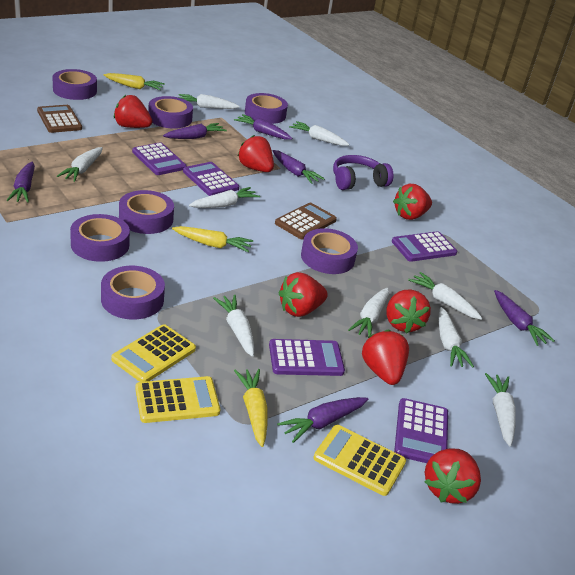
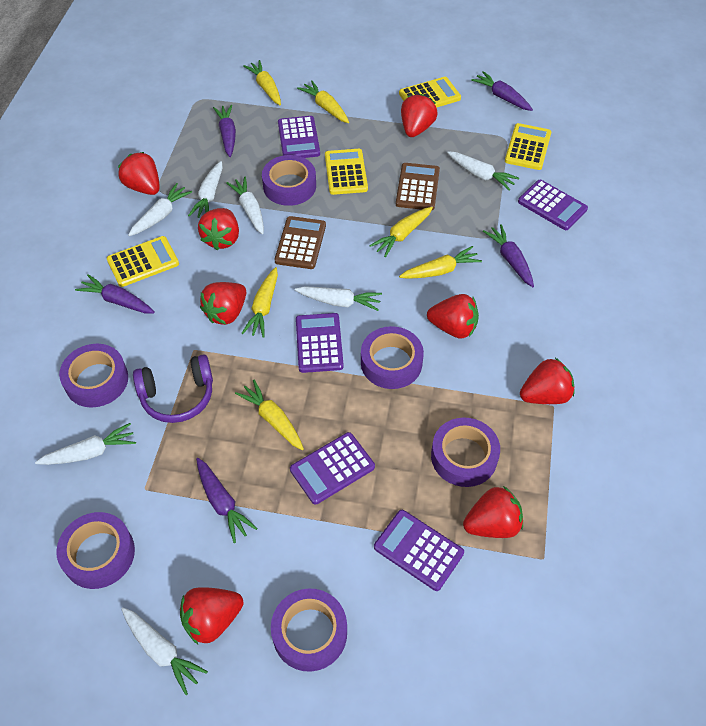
purple carrot: 6 -> 5
purple tape: 7 -> 6
red strawberry: 7 -> 8
white carrot: 9 -> 7
yellow calculator: 3 -> 4
yellow carrot: 3 -> 6

